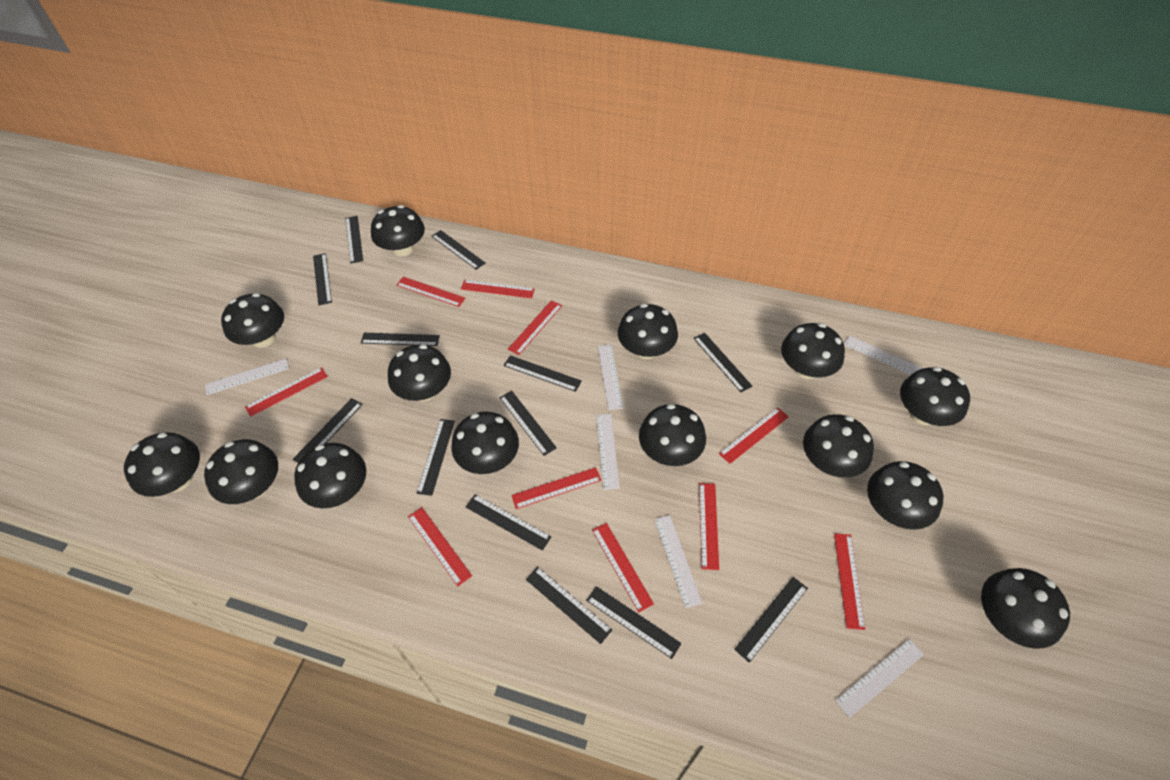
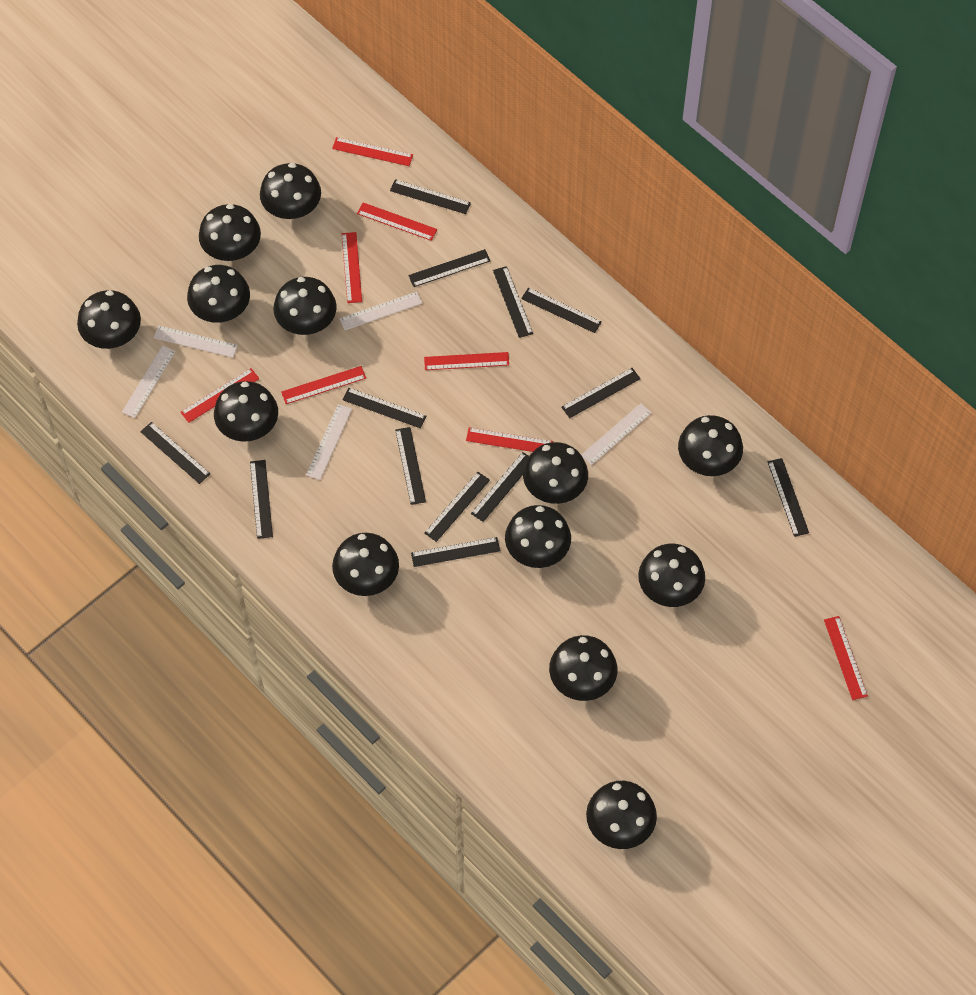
black mushroom: 14 -> 13
red ruler: 10 -> 8
white ruler: 6 -> 5

